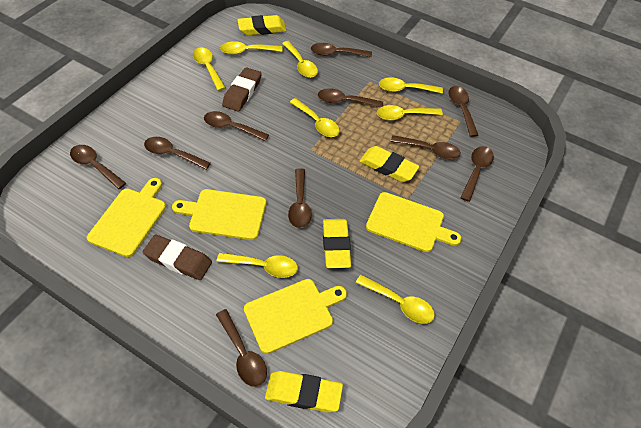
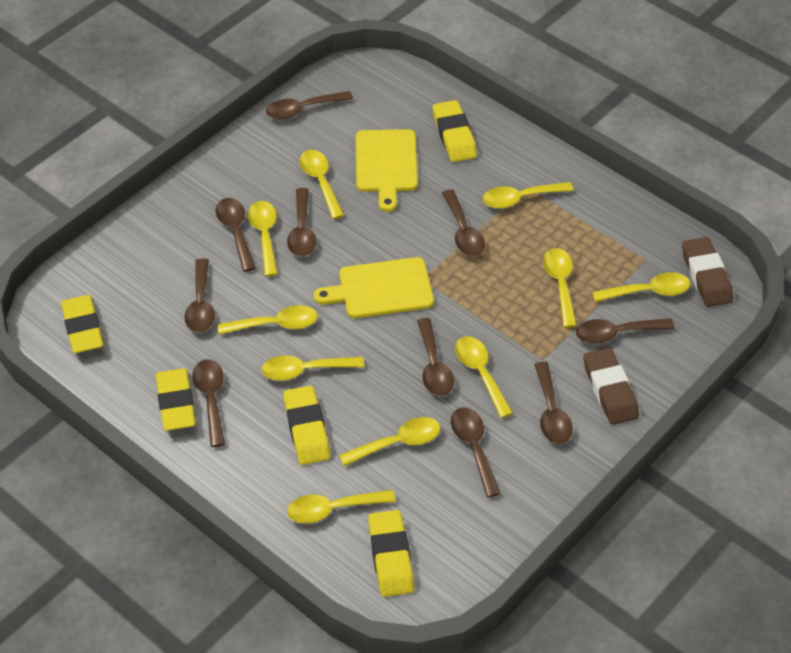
yellow cutting board: 4 -> 2
yellow eraser: 4 -> 5
yellow spoon: 8 -> 10

